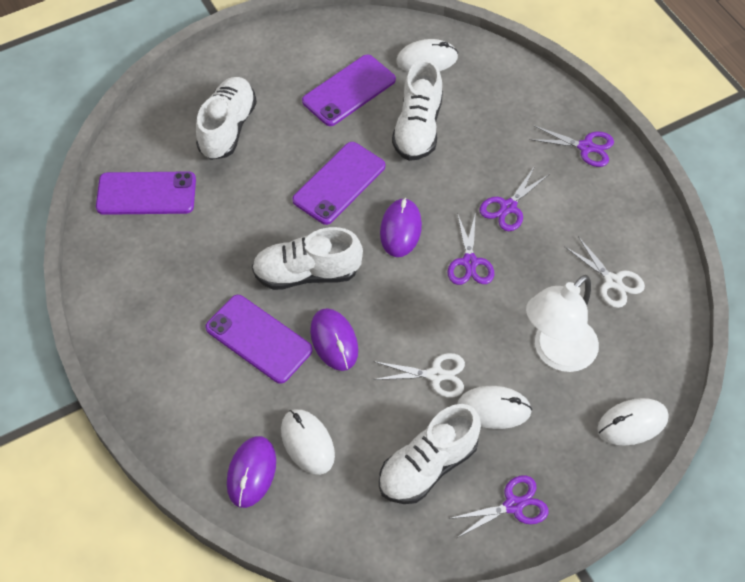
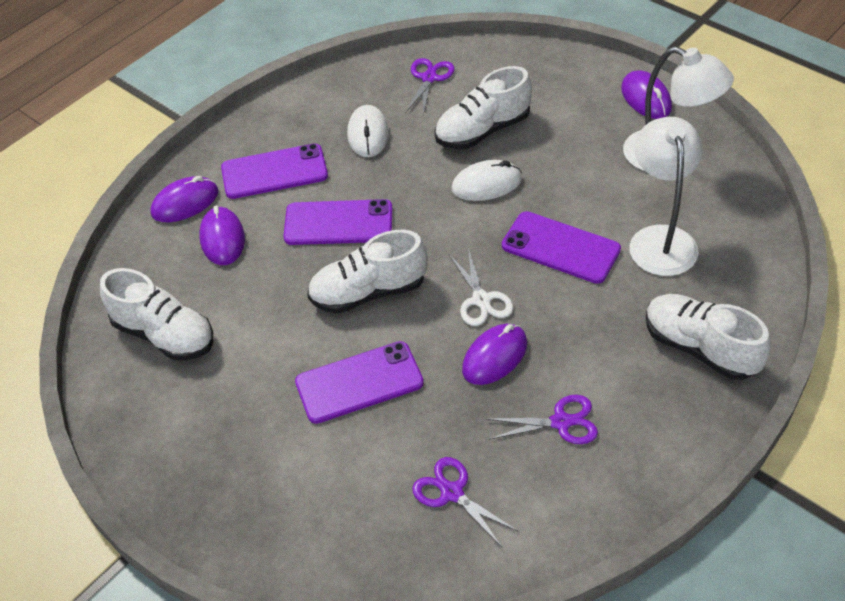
purple mouse: 3 -> 4
purple scissors: 4 -> 3
white lamp: 1 -> 2
white mouse: 4 -> 2
white scissors: 2 -> 1

